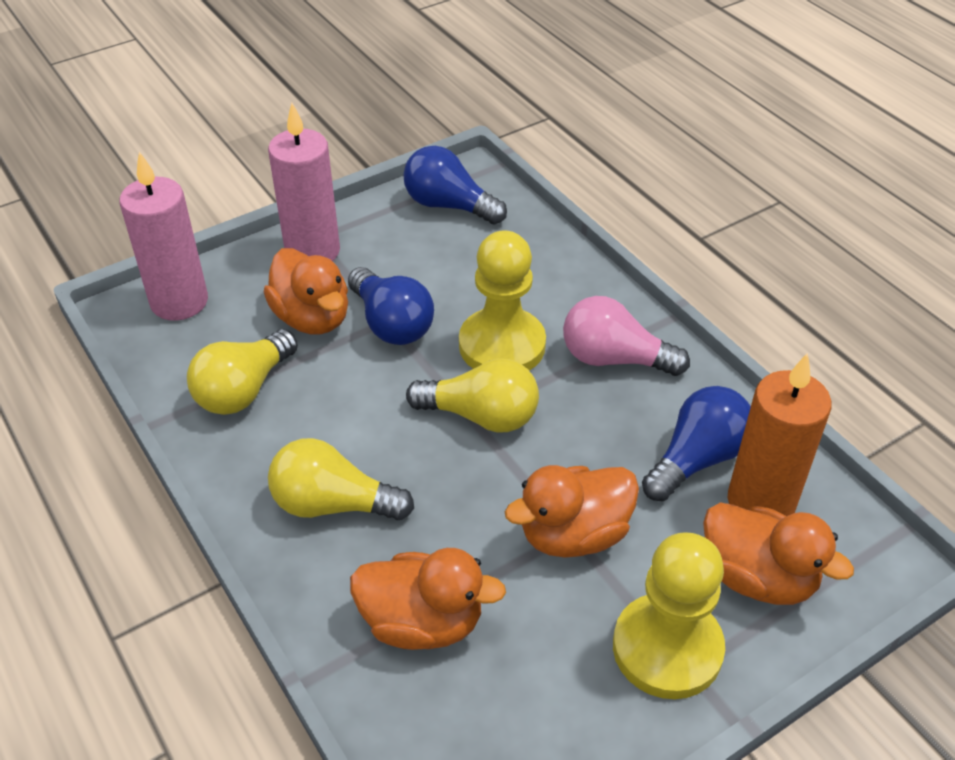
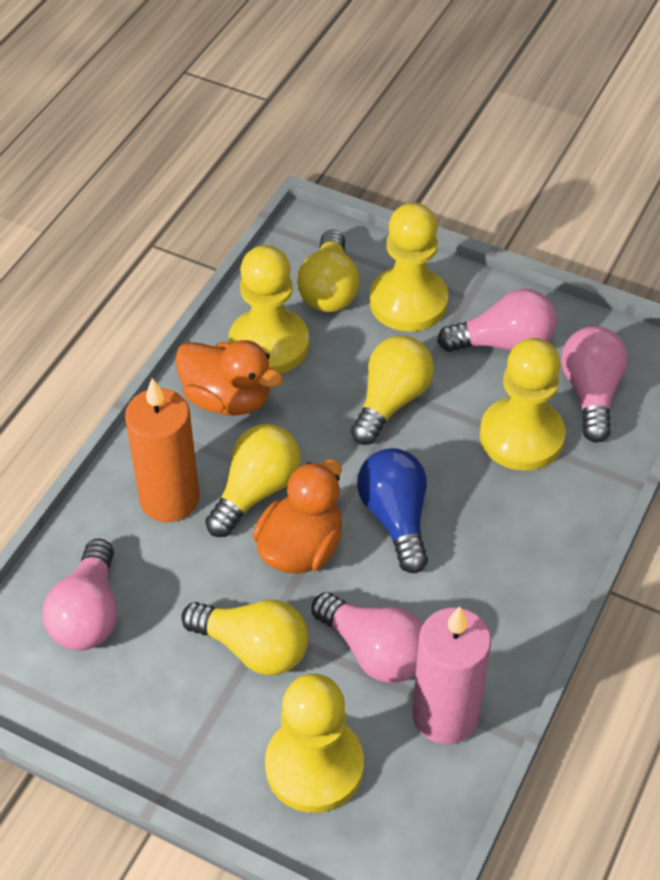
blue light bulb: 3 -> 1
orange duck: 4 -> 2
pink candle: 2 -> 1
pink light bulb: 1 -> 4
yellow light bulb: 3 -> 4
yellow pawn: 2 -> 4

